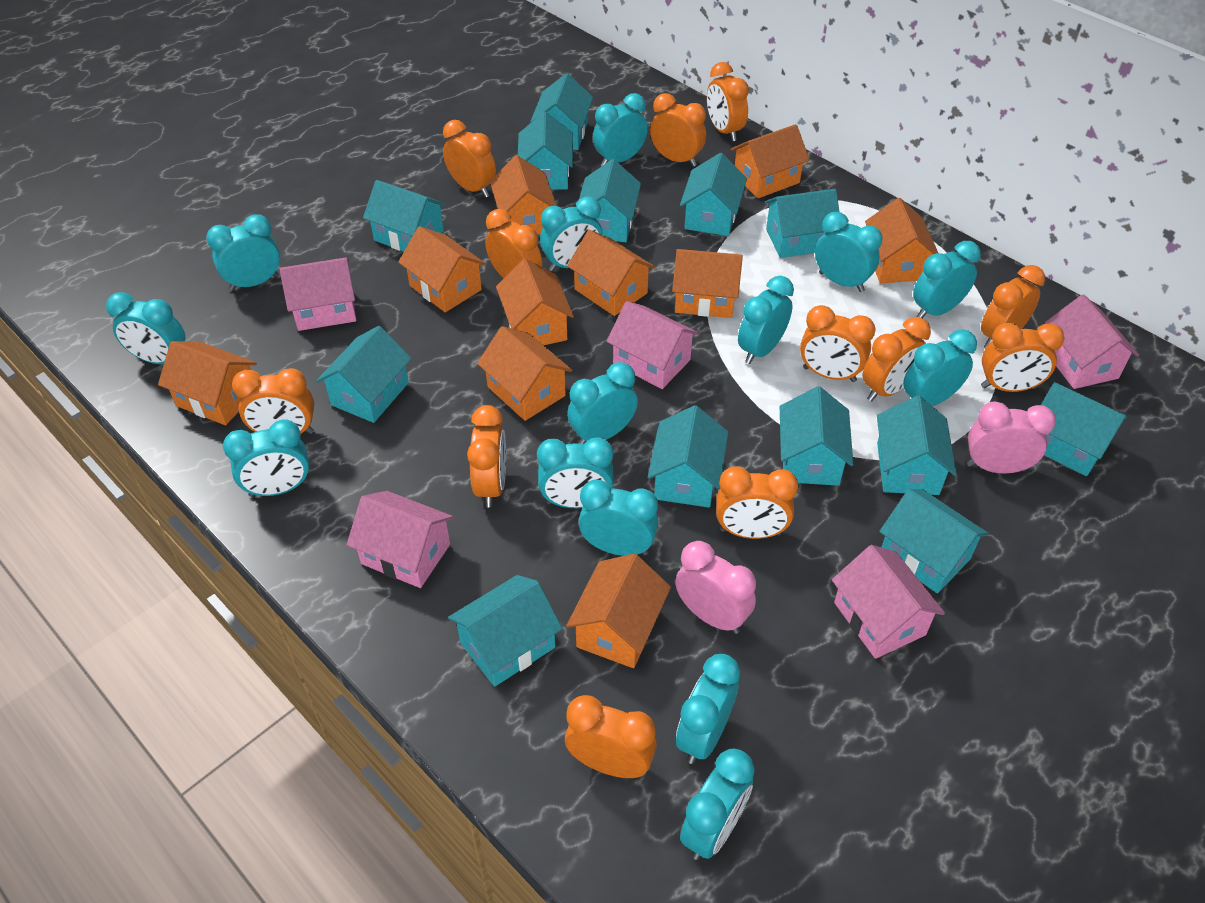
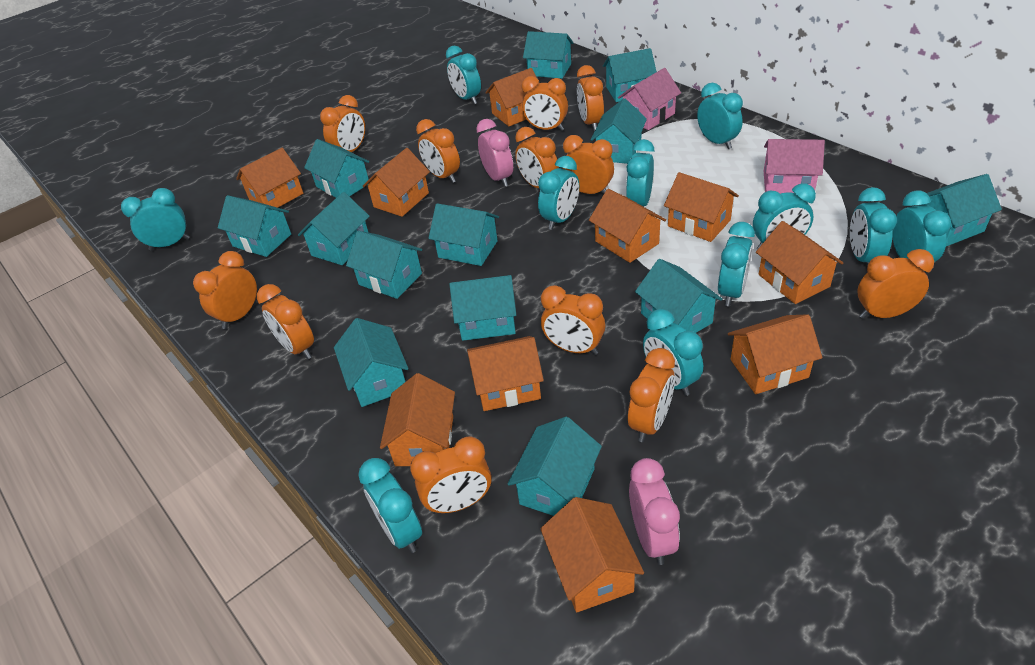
pink house: 5 -> 2
turquoise clock: 14 -> 11

